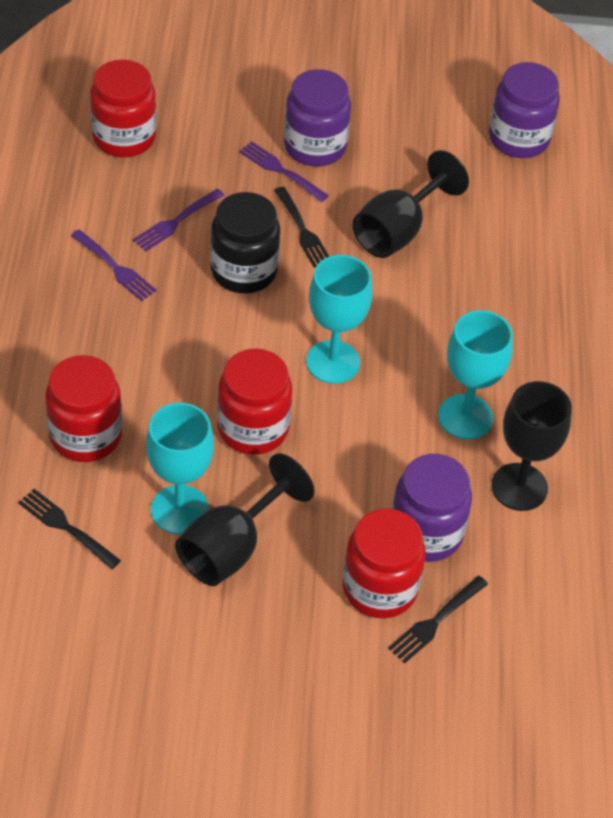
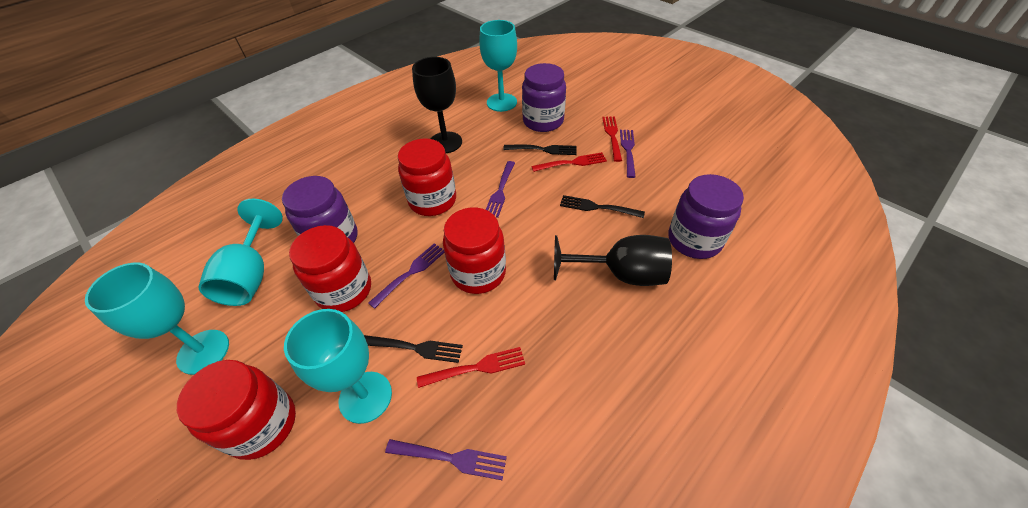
black goblet: 3 -> 2
black jar: 1 -> 0
purple fork: 3 -> 4
red fork: 0 -> 3
turquoise goblet: 3 -> 4

